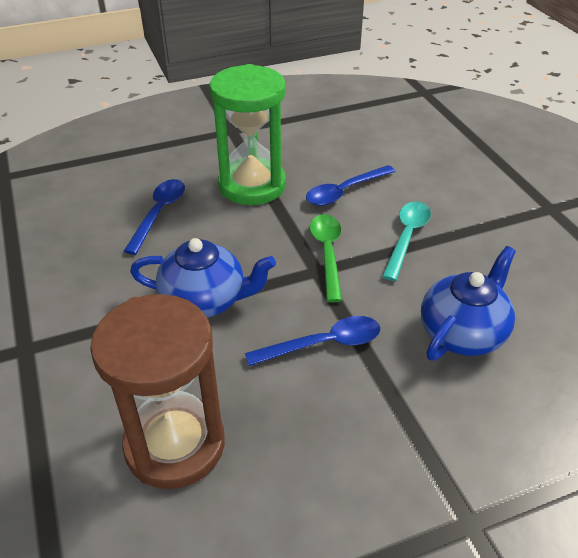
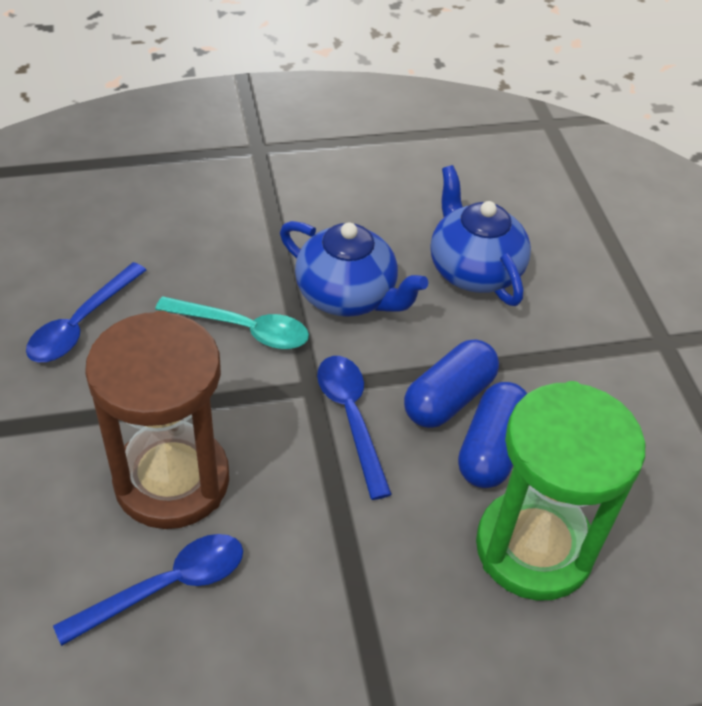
blue capsule: 0 -> 2
green spoon: 1 -> 0

